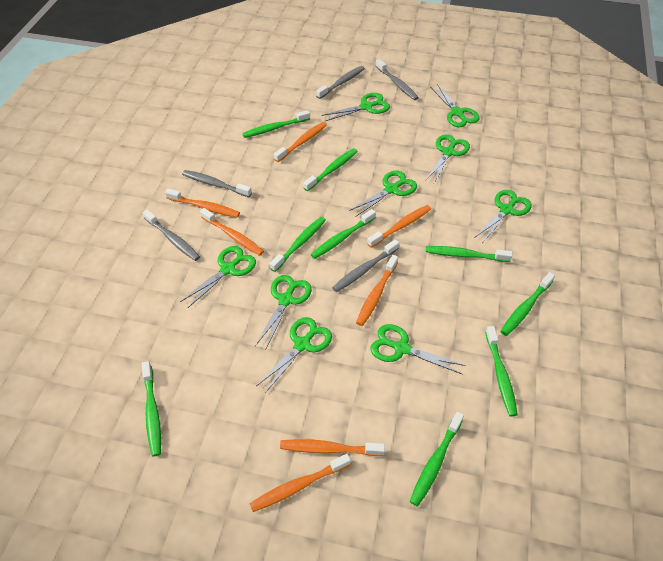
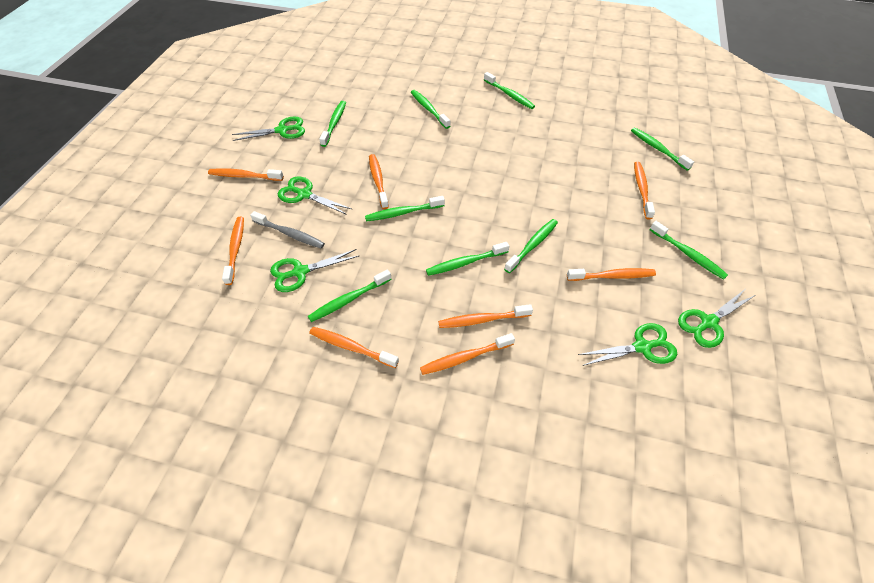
green scissors: 9 -> 5
grey toothbrush: 5 -> 1
orange toothbrush: 7 -> 8

